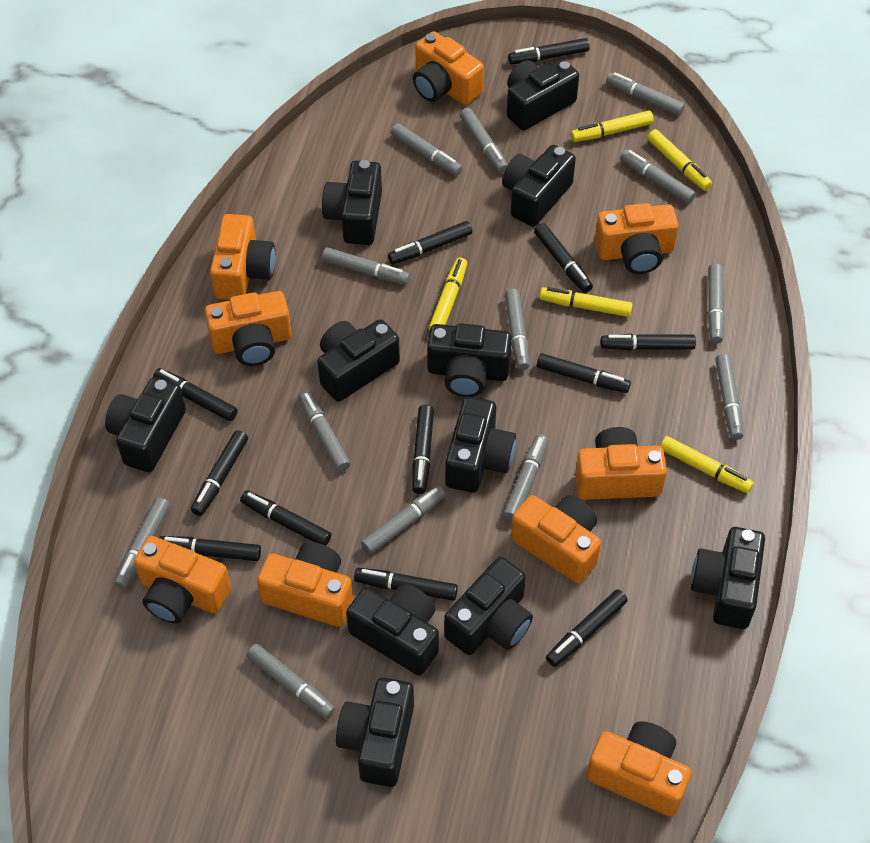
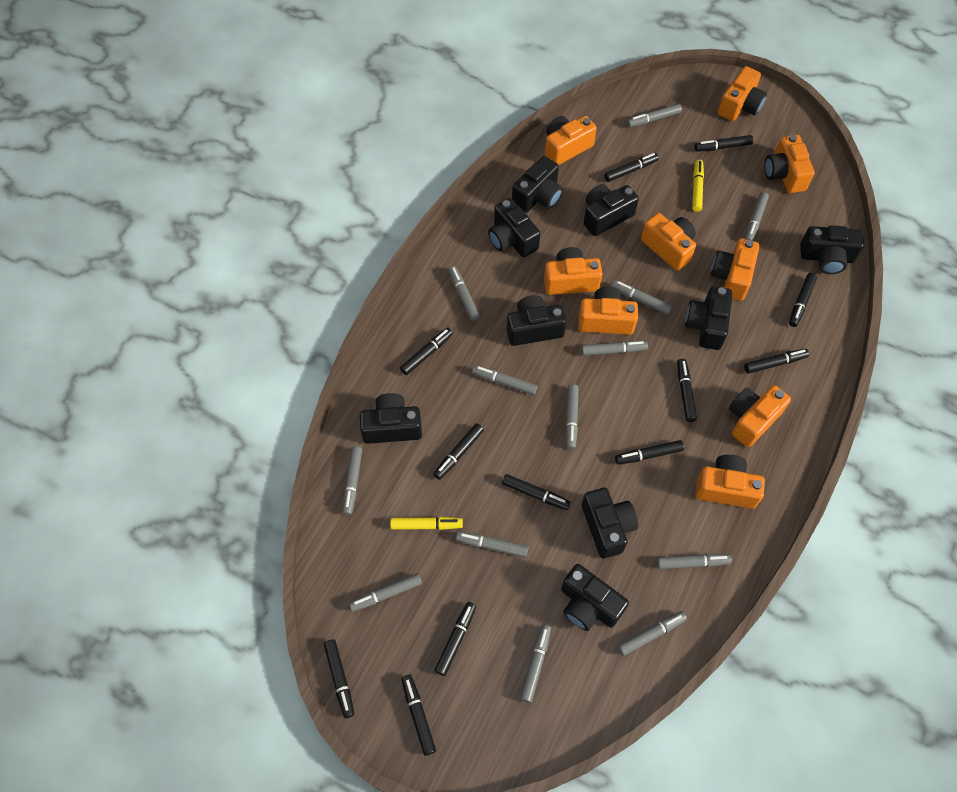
black camera: 11 -> 9
yellow marker: 5 -> 2

